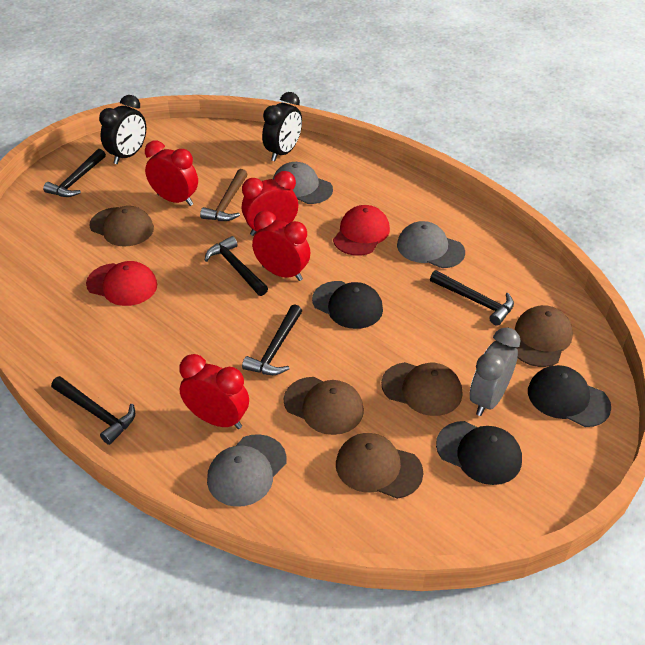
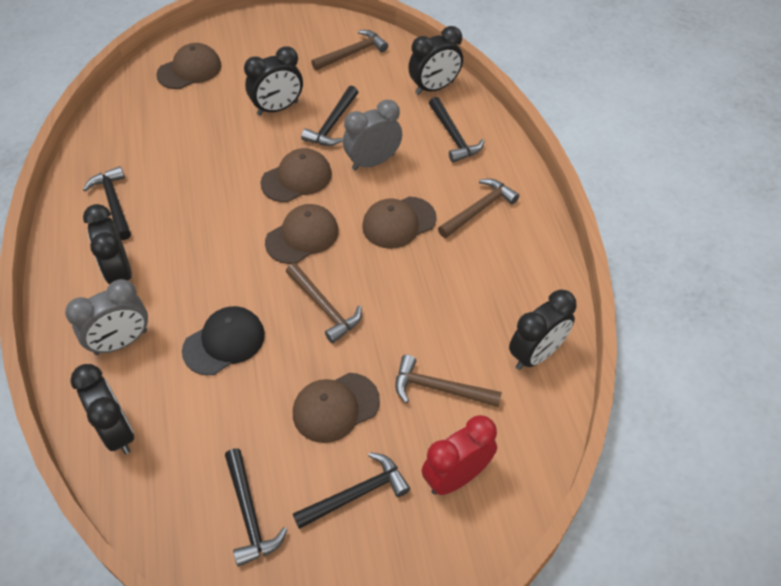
black cap: 3 -> 1
black clock: 2 -> 5
brown hammer: 1 -> 4
grey cap: 3 -> 0
grey clock: 1 -> 2
red cap: 2 -> 0
red clock: 4 -> 1

